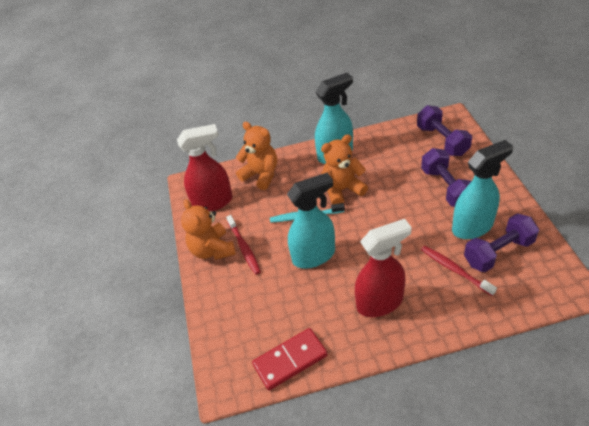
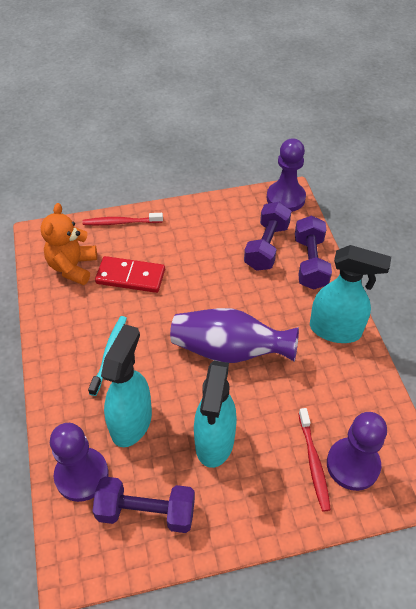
orange teddy bear: 3 -> 1
purple pawn: 0 -> 3
purple vase: 0 -> 1
red spray bottle: 2 -> 0

